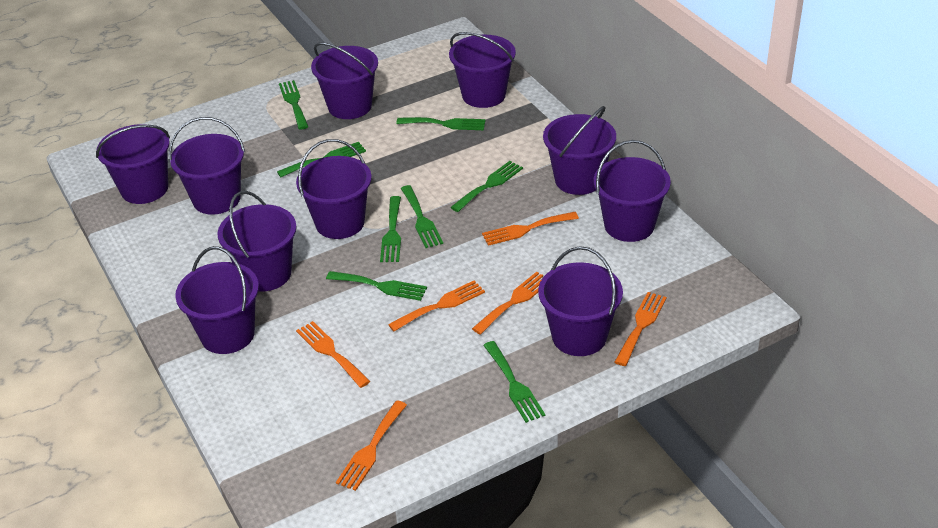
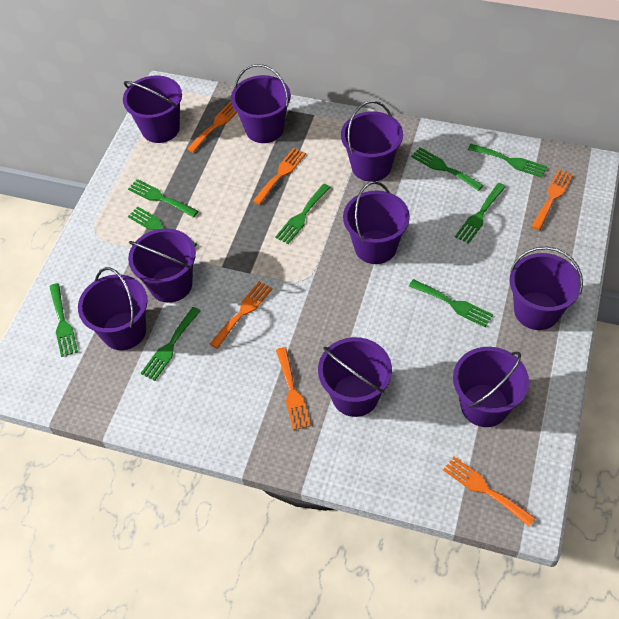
green fork: 8 -> 9
purple bucket: 10 -> 9

